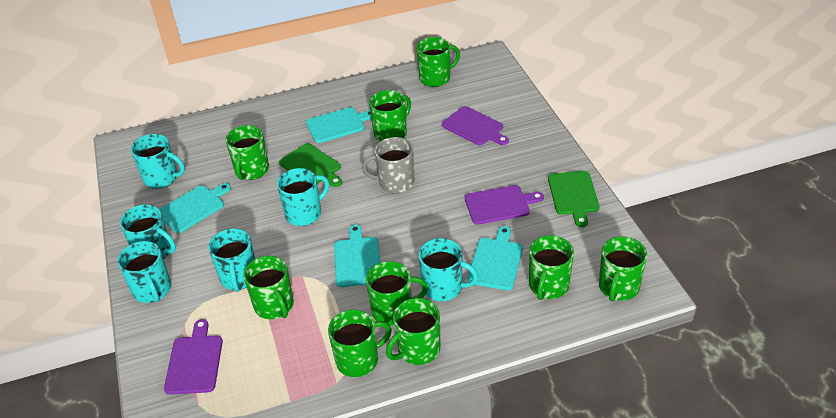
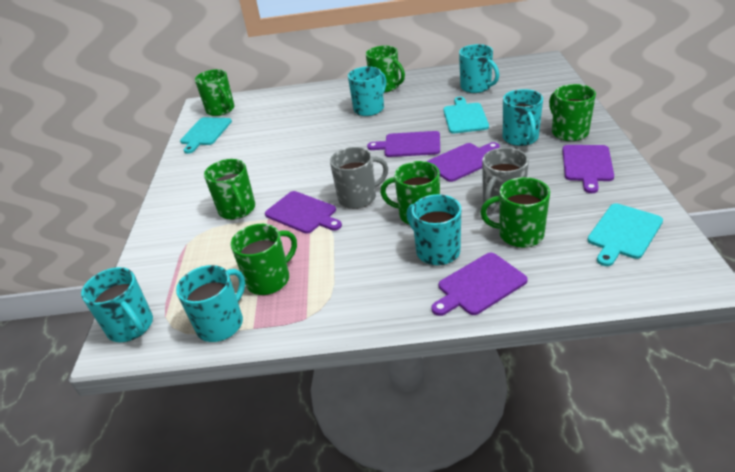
green cutting board: 2 -> 0
green mug: 9 -> 7
grey mug: 1 -> 2
purple cutting board: 3 -> 5
turquoise cutting board: 4 -> 3

